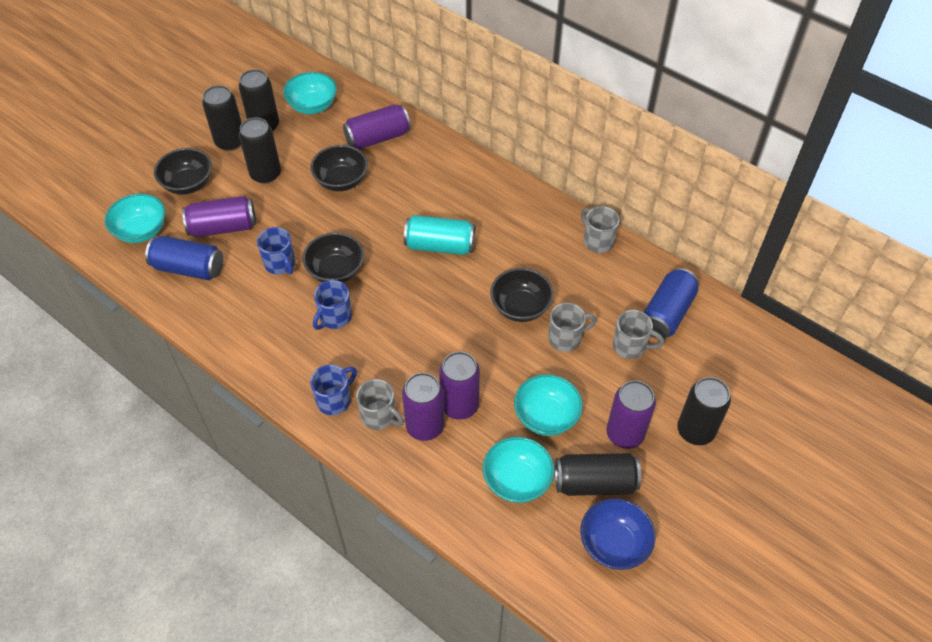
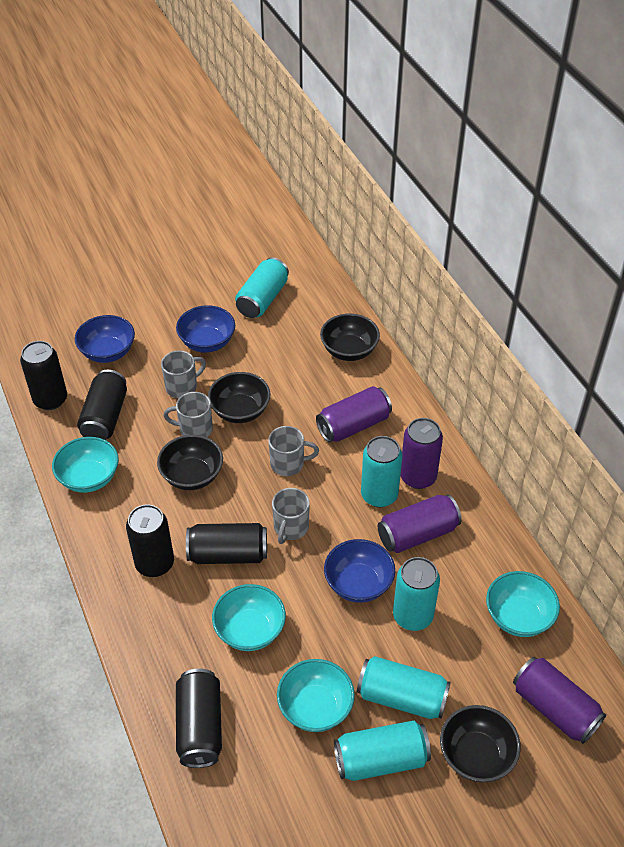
blue bowl: 1 -> 3
blue can: 2 -> 0
blue mug: 3 -> 0
purple can: 5 -> 4
turquoise can: 1 -> 5

